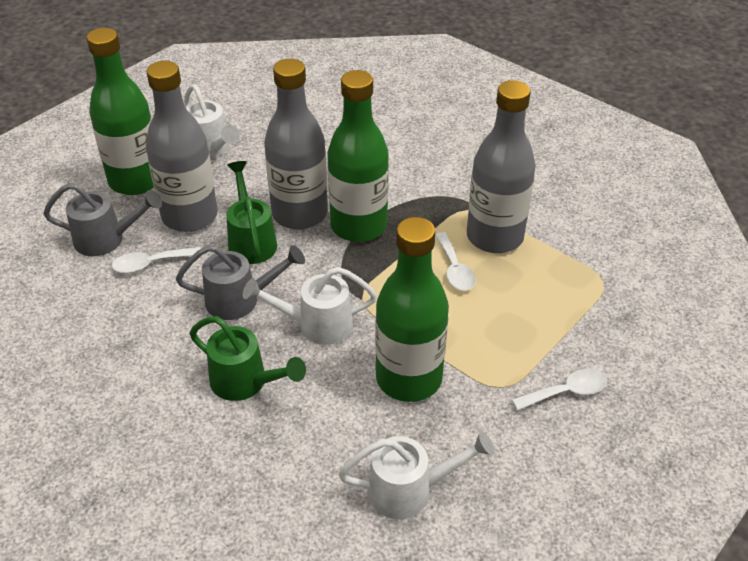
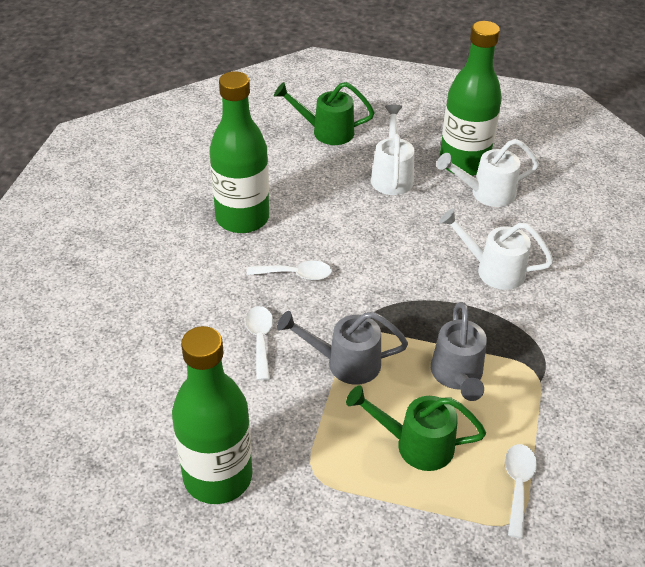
grey bottle: 3 -> 0

